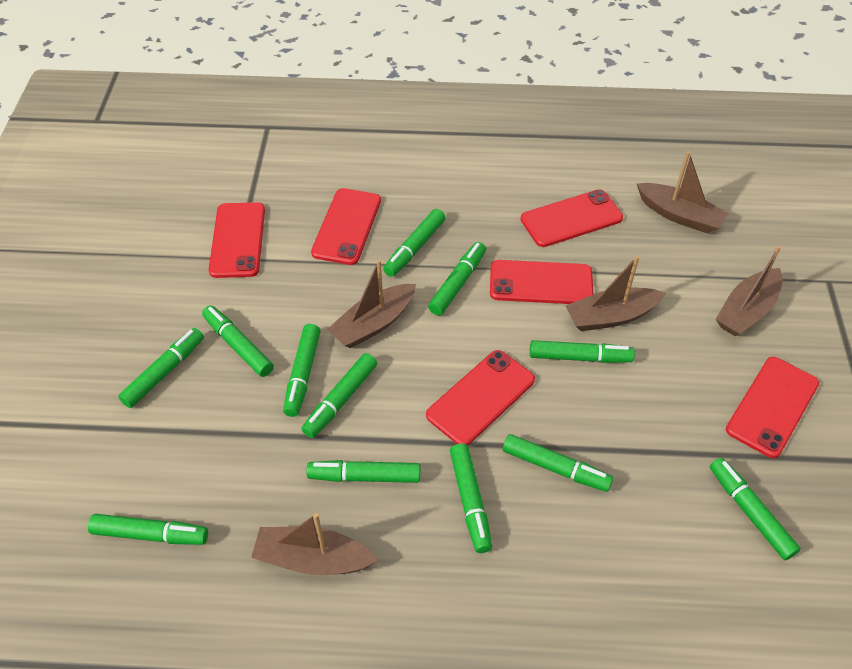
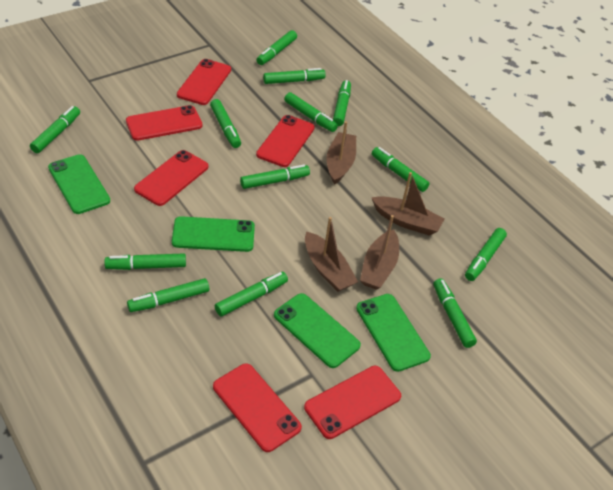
brown boat: 5 -> 4
green marker: 12 -> 13
green phone: 0 -> 4

